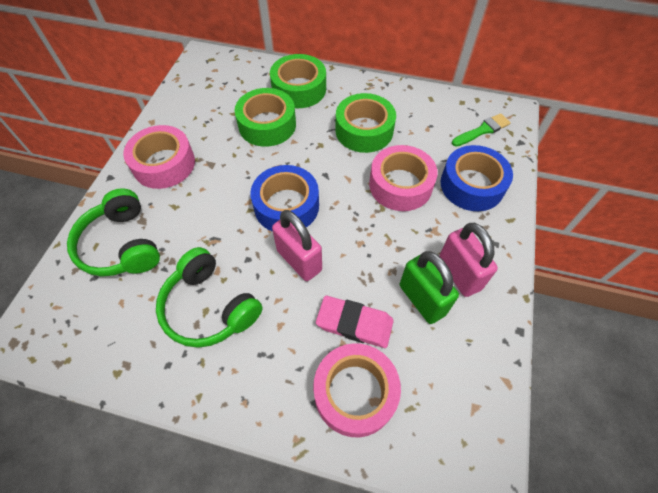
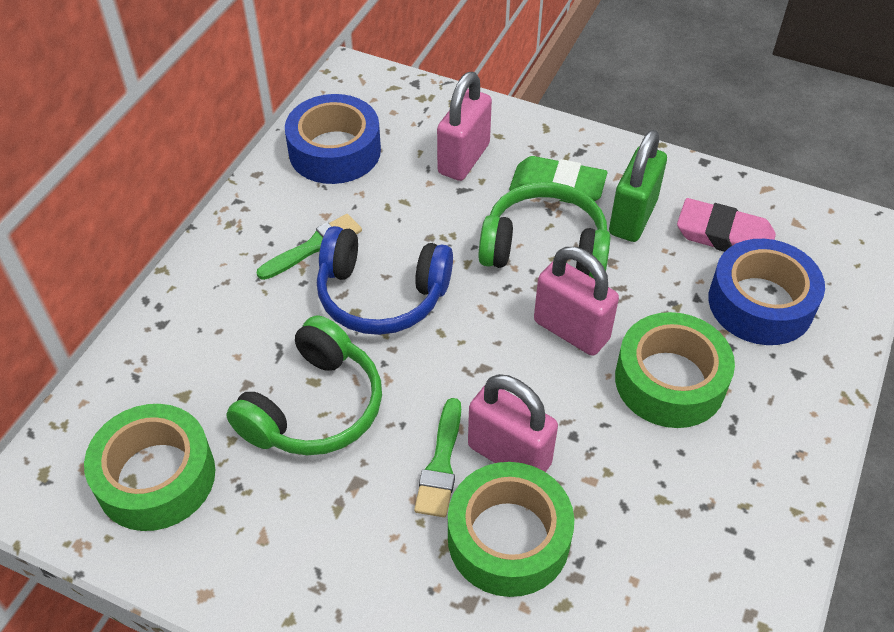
blue headphones: 0 -> 1
green brush: 1 -> 2
green eraser: 0 -> 1
pink padlock: 2 -> 3
pink tape: 3 -> 0

